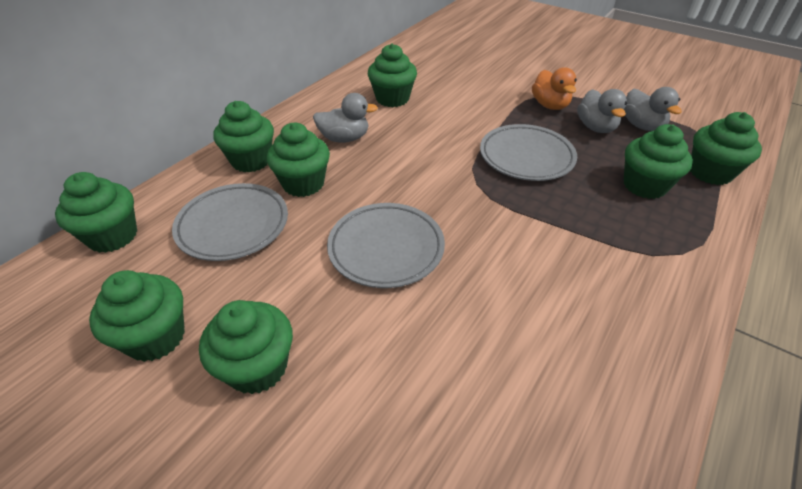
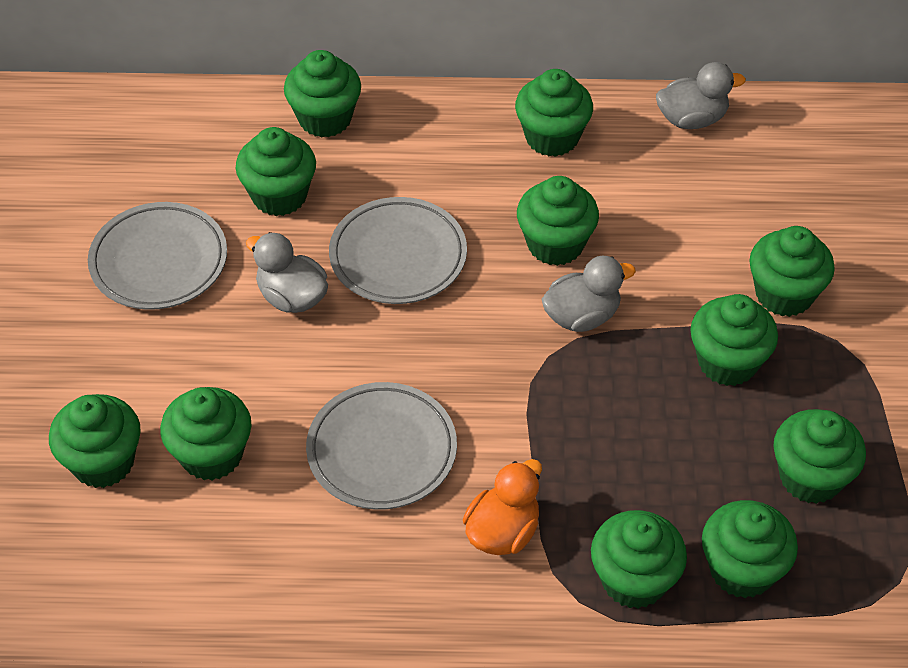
green cupcake: 8 -> 11

